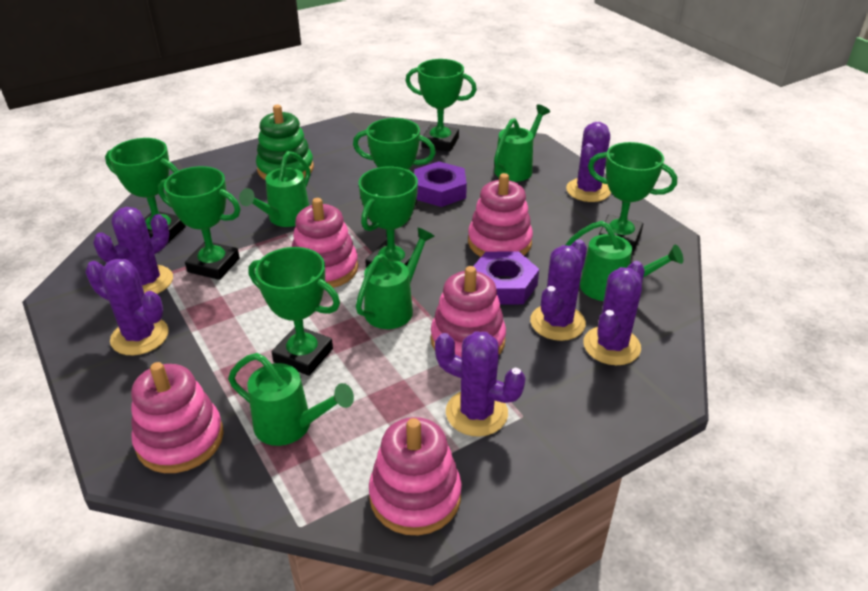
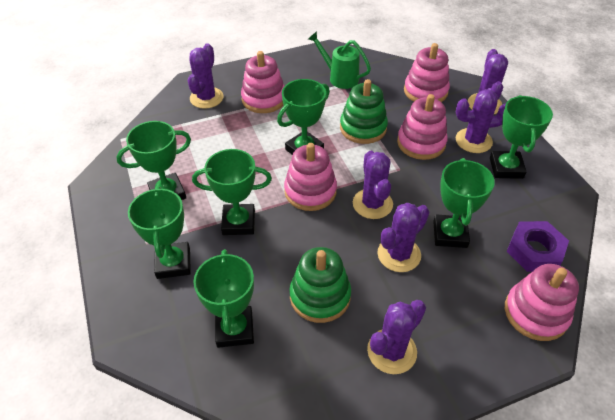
green stacking toy: 1 -> 2
green watering can: 5 -> 1
purple nut: 2 -> 1

